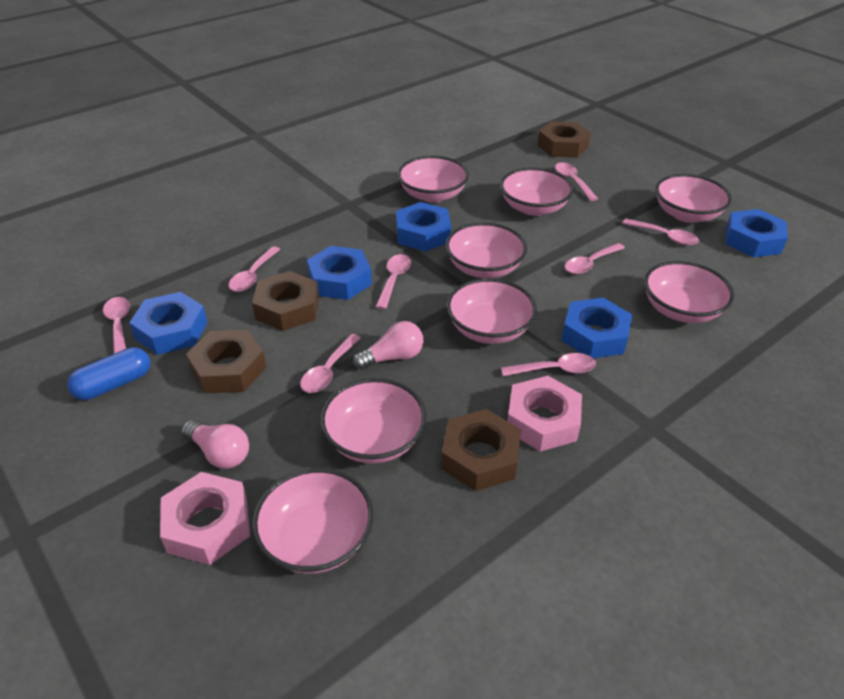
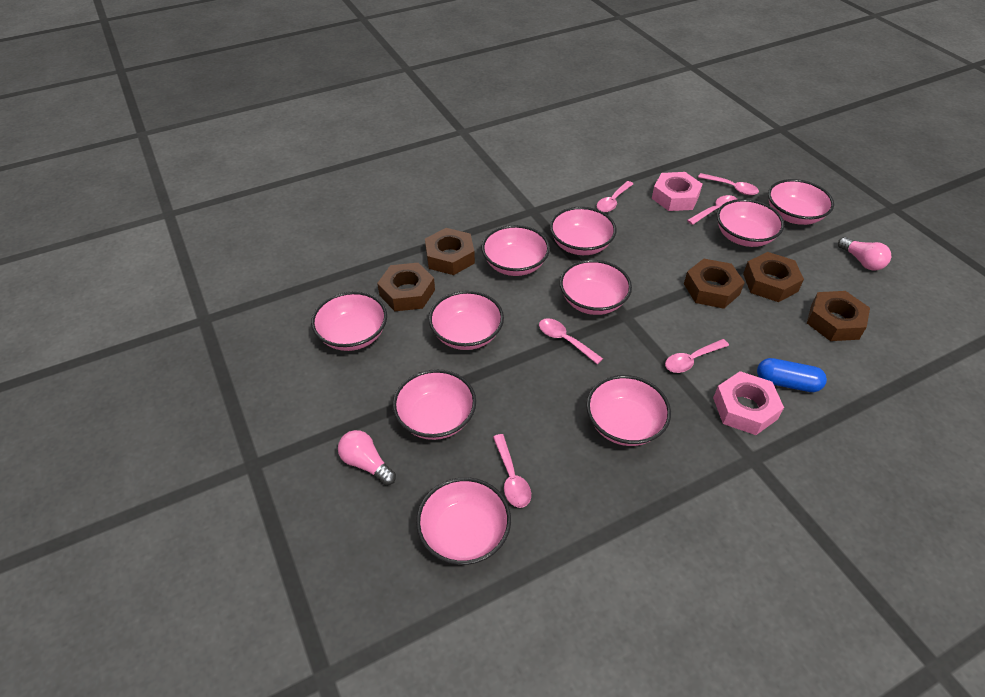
blue nut: 5 -> 0
brown nut: 4 -> 5
pink bowl: 8 -> 10
pink spoon: 8 -> 6

